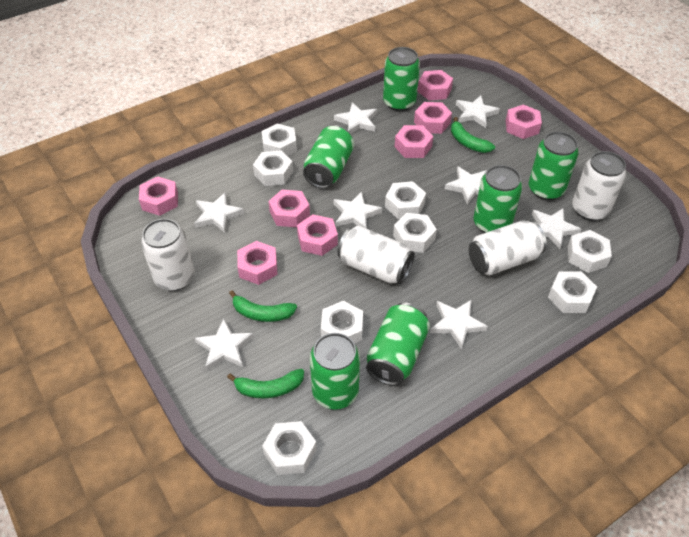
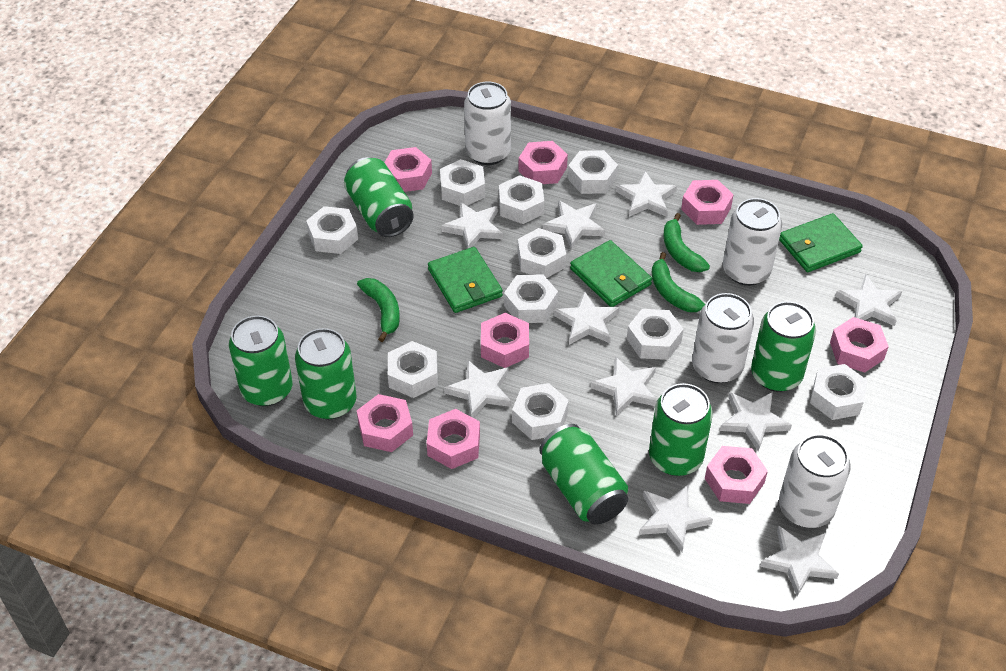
green wallet: 0 -> 3
white nut: 8 -> 10
white star: 8 -> 10

